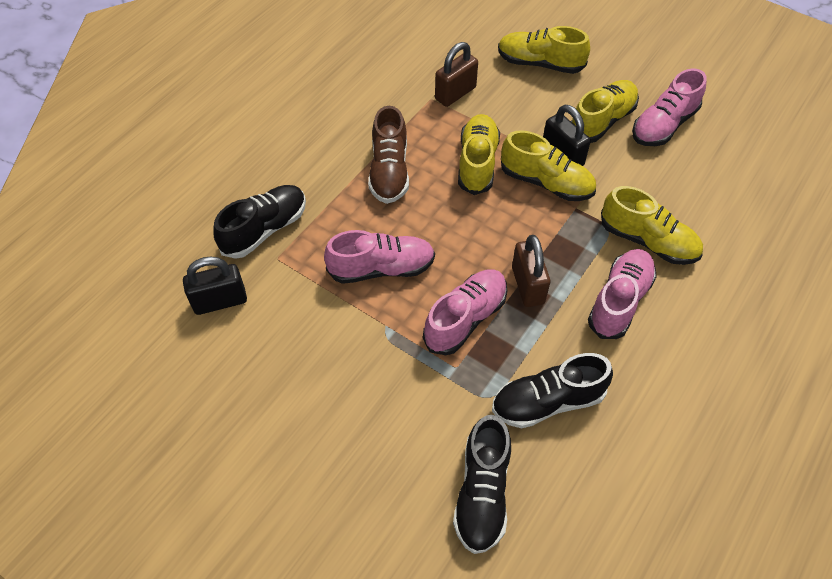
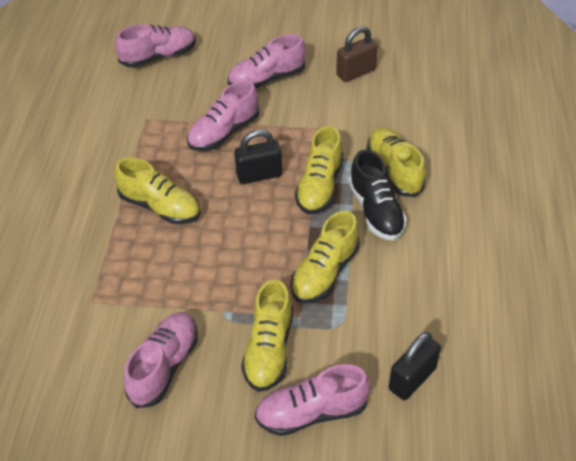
black shoe: 3 -> 1
brown padlock: 2 -> 1
brown shoe: 1 -> 0
pink shoe: 4 -> 5

